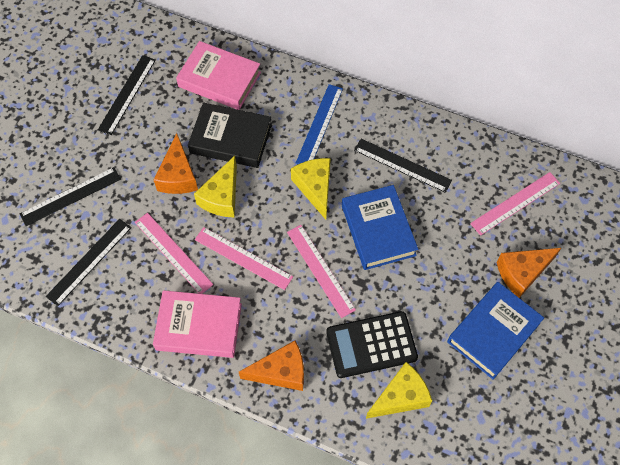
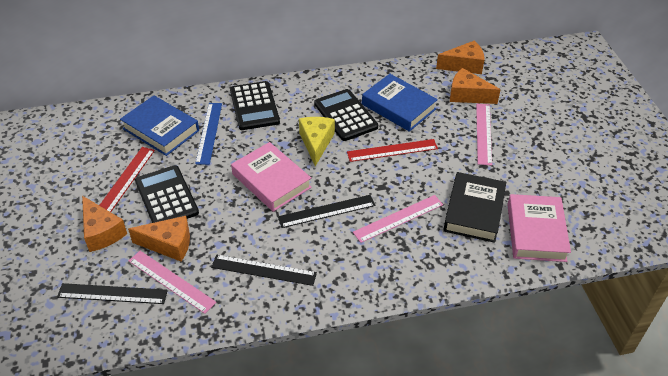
black calculator: 1 -> 3
black ruler: 4 -> 3
orange cheese: 3 -> 4
pink ruler: 4 -> 3
red ruler: 0 -> 2
yellow cheese: 3 -> 1

